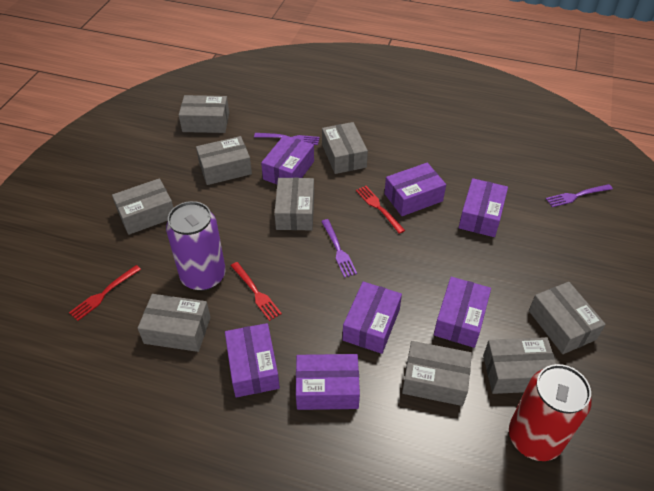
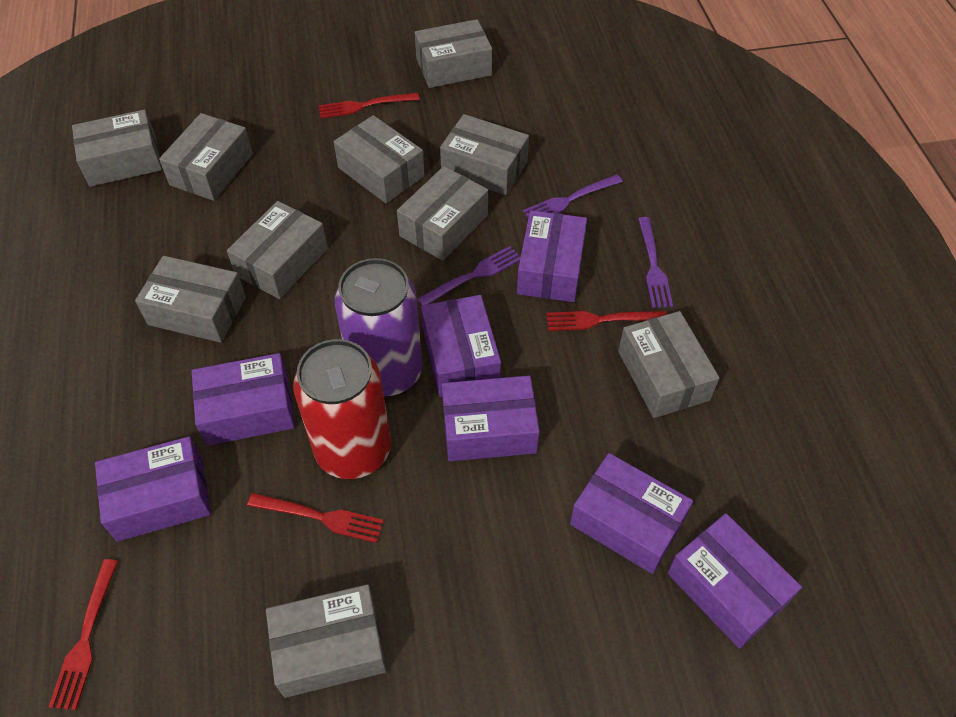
grey box: 9 -> 10
red fork: 3 -> 4

